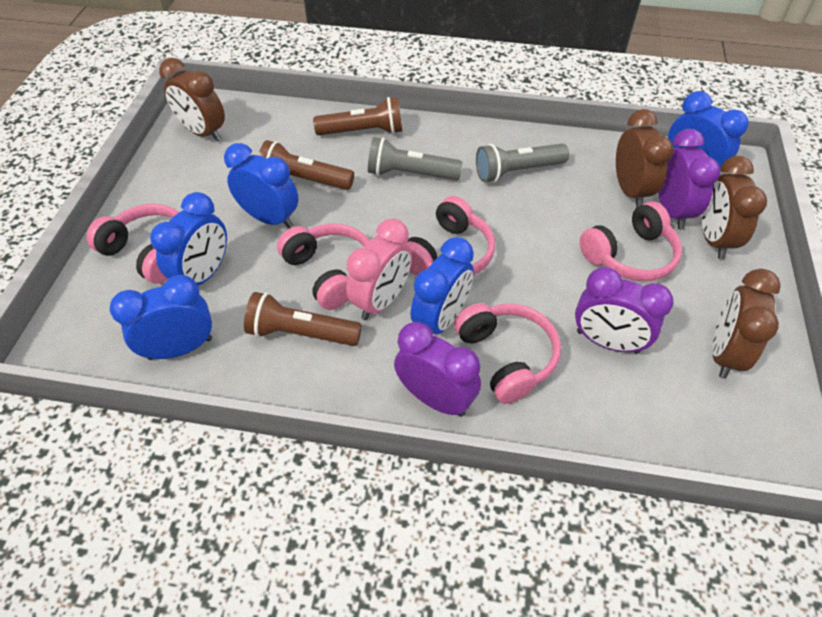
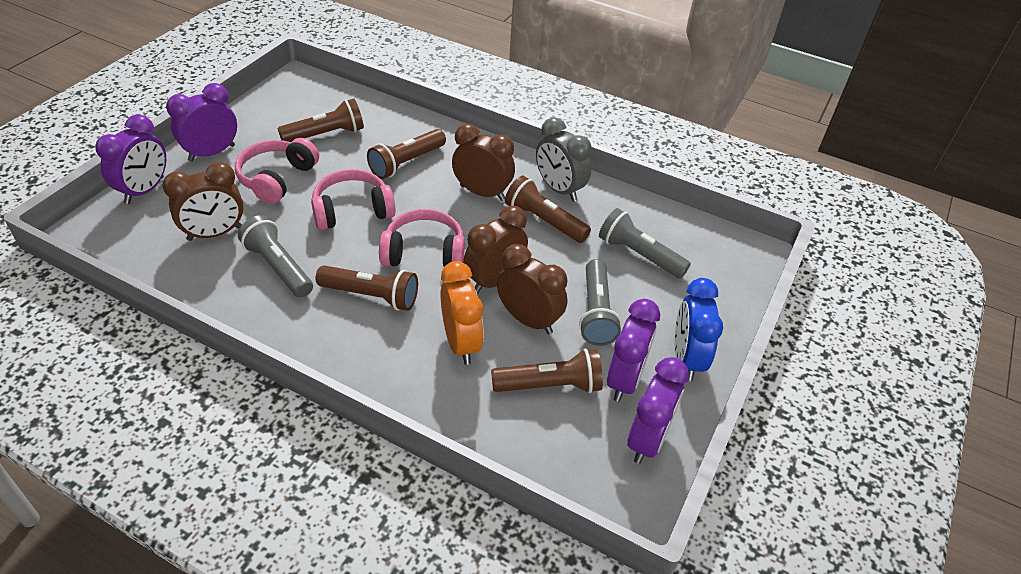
blue clock: 5 -> 1
brown flashlight: 3 -> 5
grey clock: 0 -> 1
grey flashlight: 2 -> 3
orange clock: 0 -> 1
pink clock: 1 -> 0
pink headphones: 5 -> 3
purple clock: 3 -> 4

